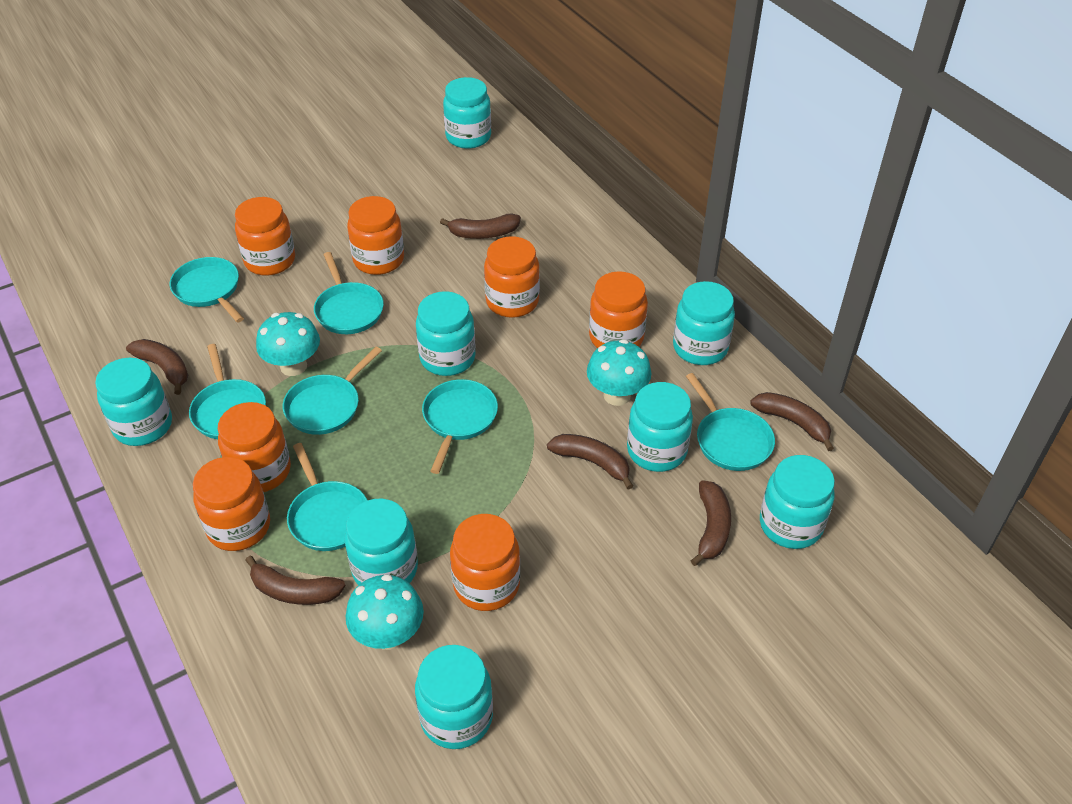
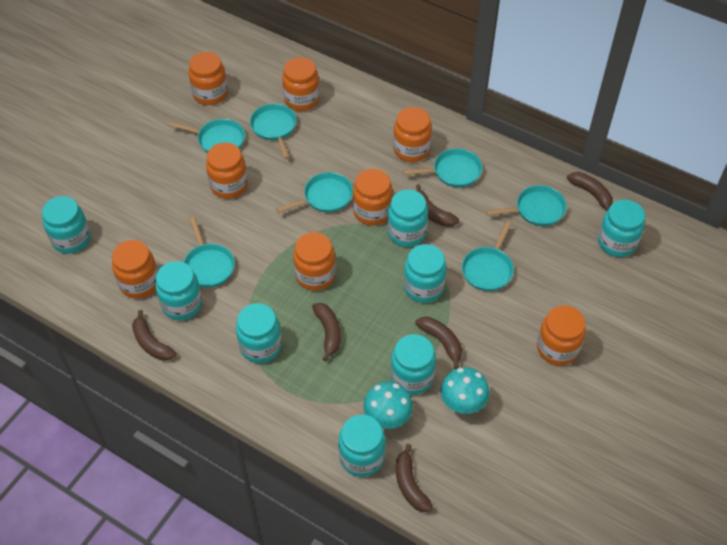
orange jar: 7 -> 8
turquoise mushroom: 3 -> 2

